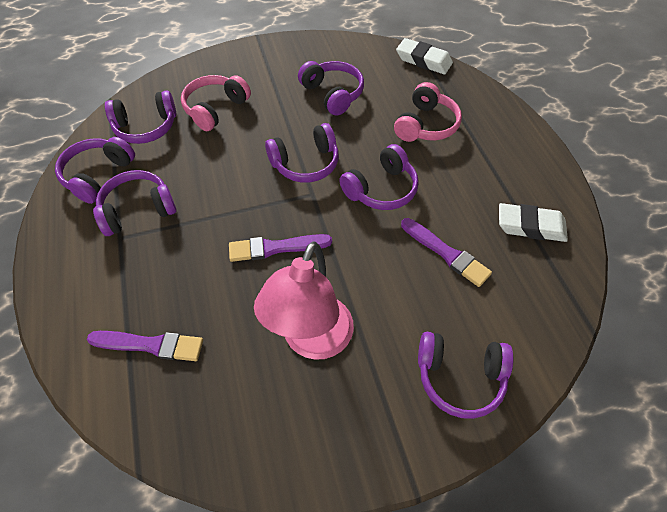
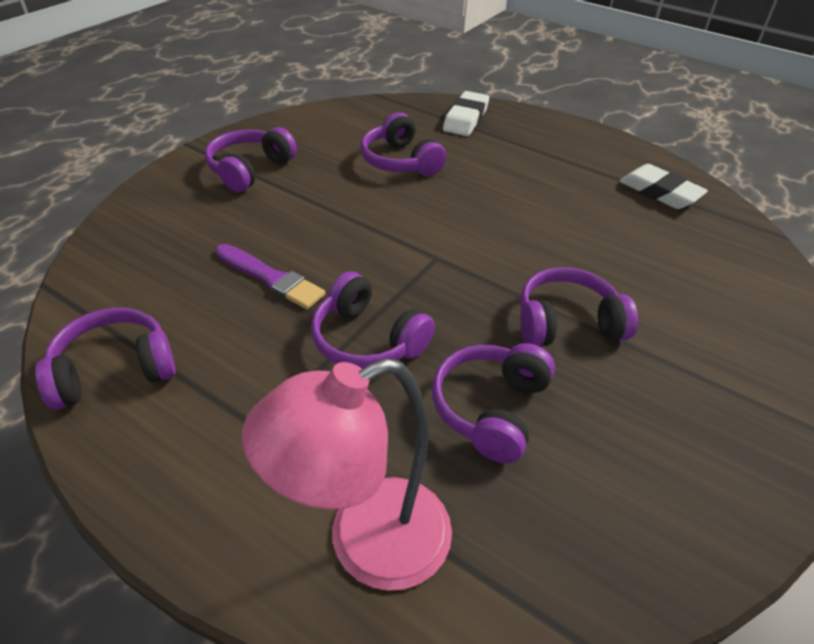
pink headphones: 2 -> 0
purple brush: 3 -> 1
purple headphones: 7 -> 6

